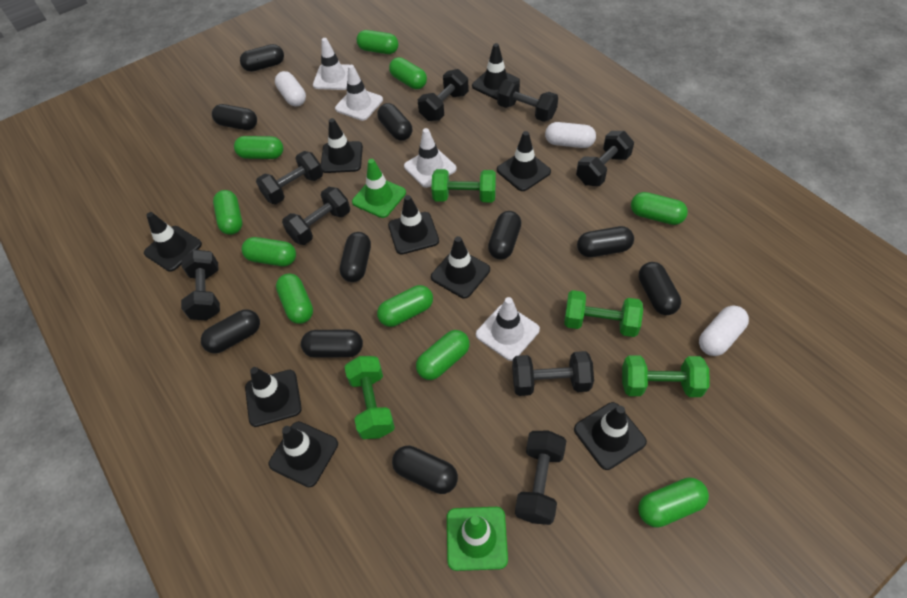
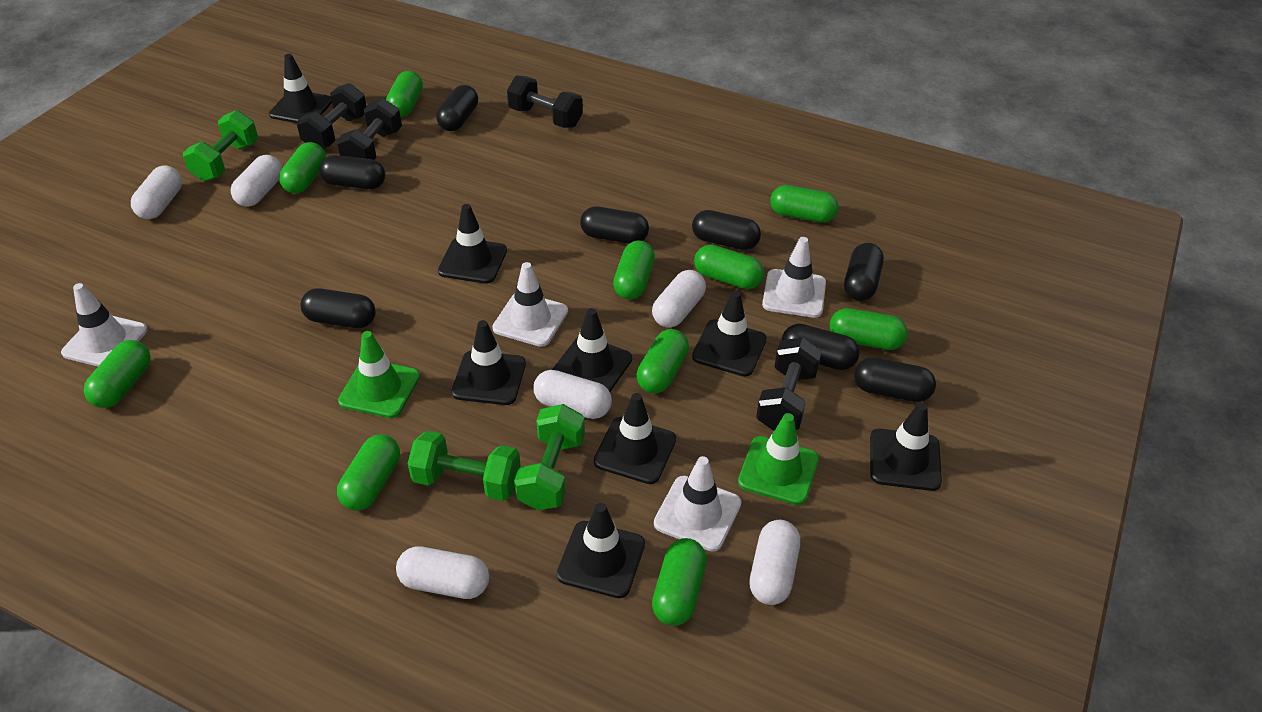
black capsule: 10 -> 8
black dumbbell: 8 -> 4
black traffic cone: 9 -> 8
green dumbbell: 4 -> 3
white capsule: 3 -> 6

